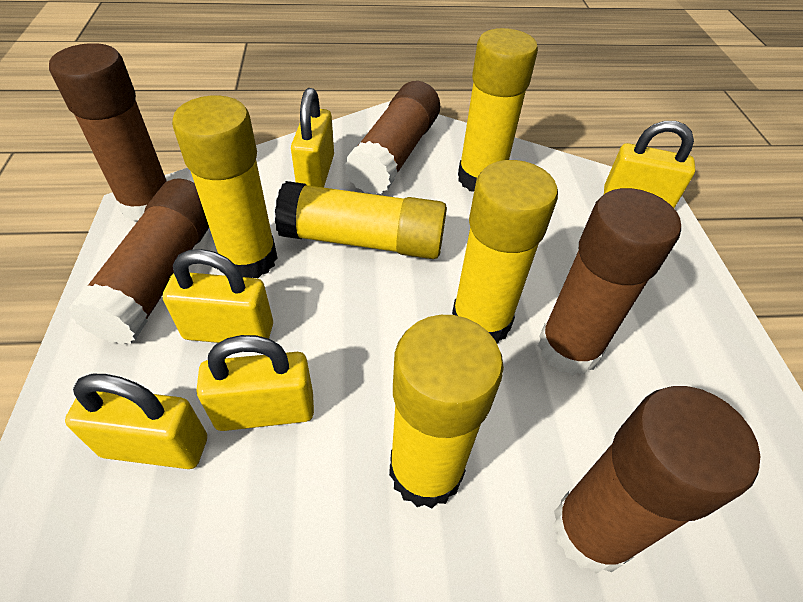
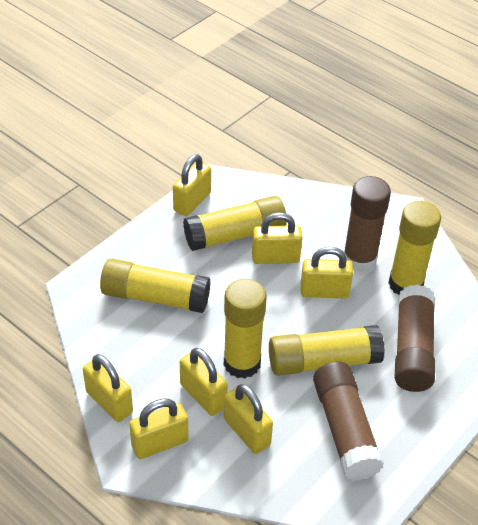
brown glue stick: 5 -> 3
yellow padlock: 5 -> 7

